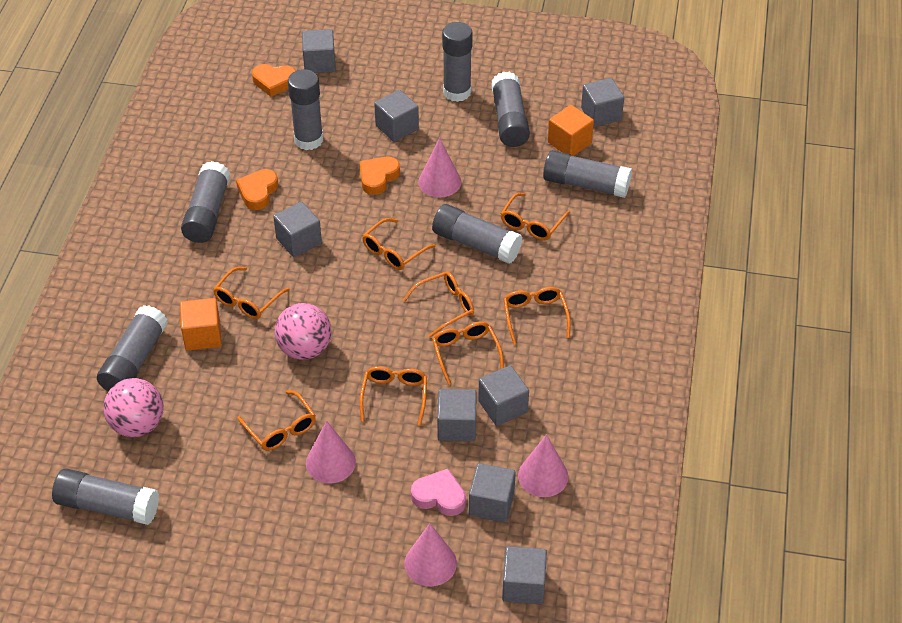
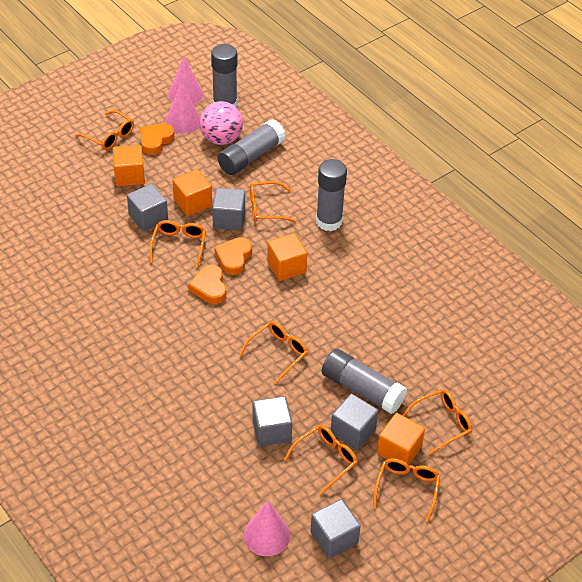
grey cube: 8 -> 5
grey glue stick: 8 -> 4
orange cube: 2 -> 4
orange glasses: 8 -> 7
pink ball: 2 -> 1
pink cone: 4 -> 3
pink heart: 1 -> 0

